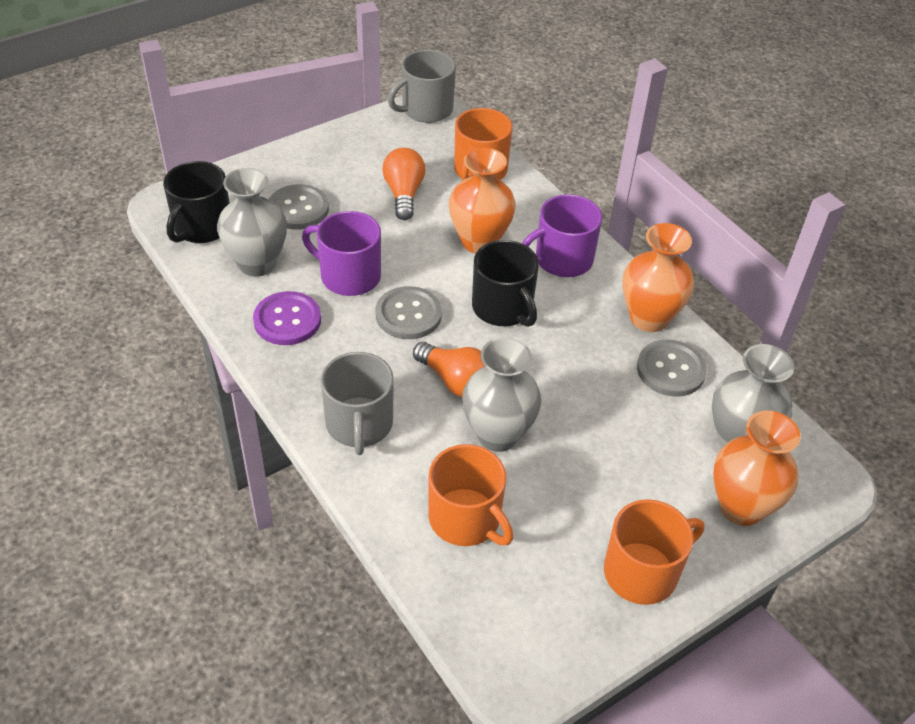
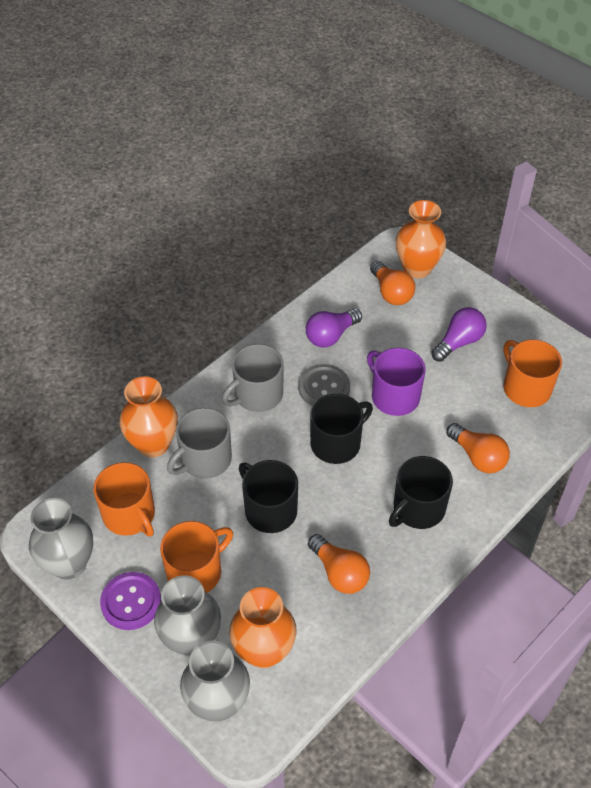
black mug: 2 -> 3
grey button: 3 -> 1
orange light bulb: 2 -> 3
purple light bulb: 0 -> 2
purple mug: 2 -> 1

